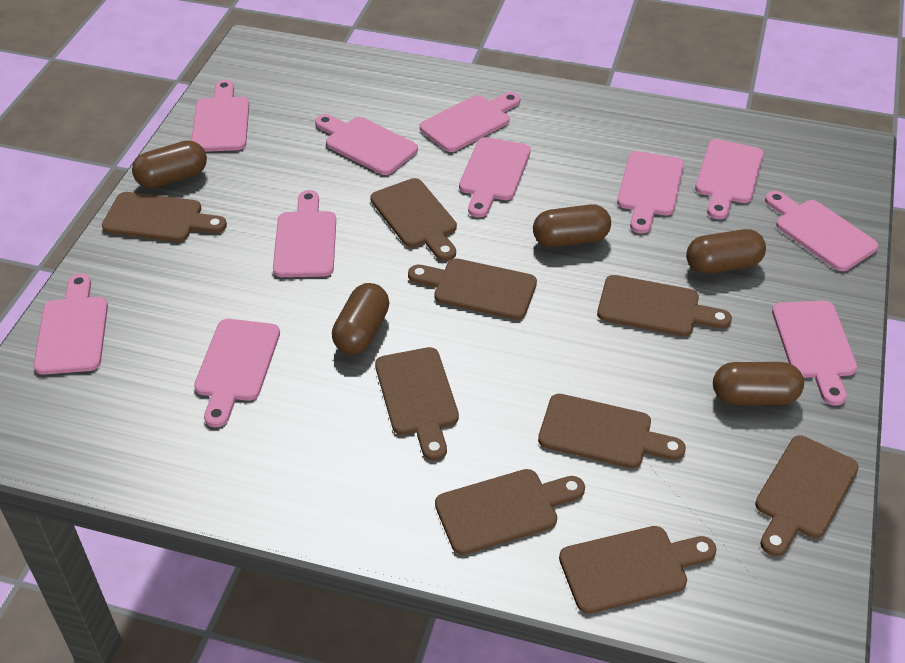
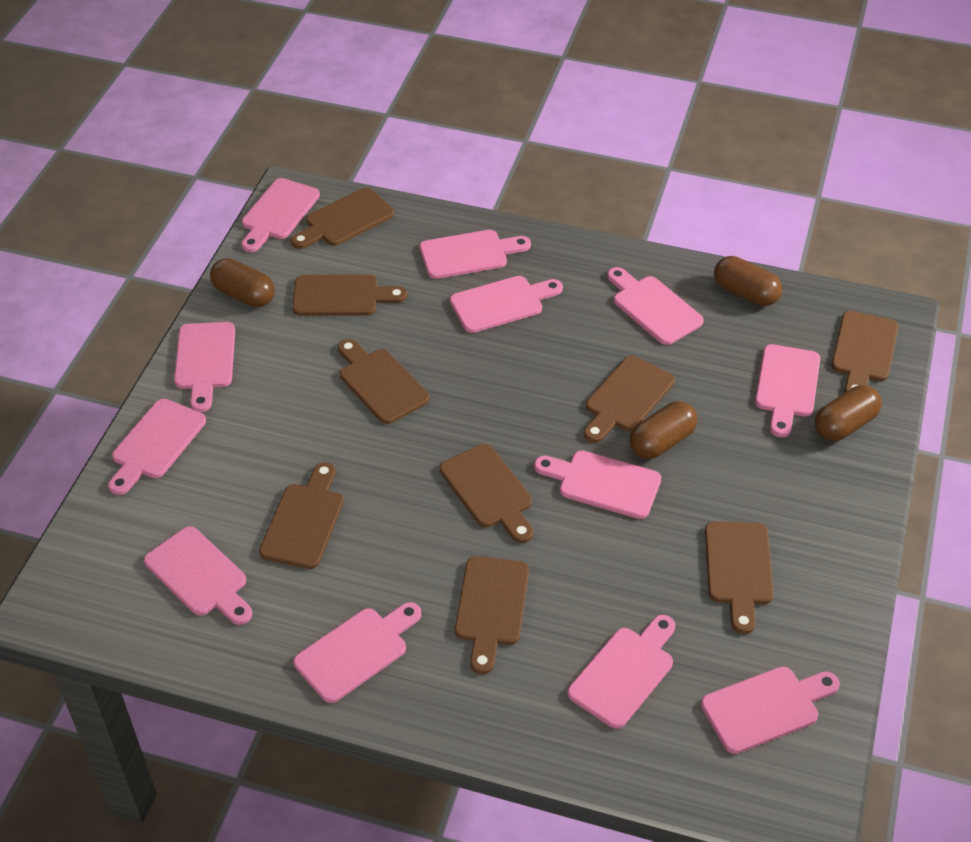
brown capsule: 5 -> 4
pink cutting board: 11 -> 12

